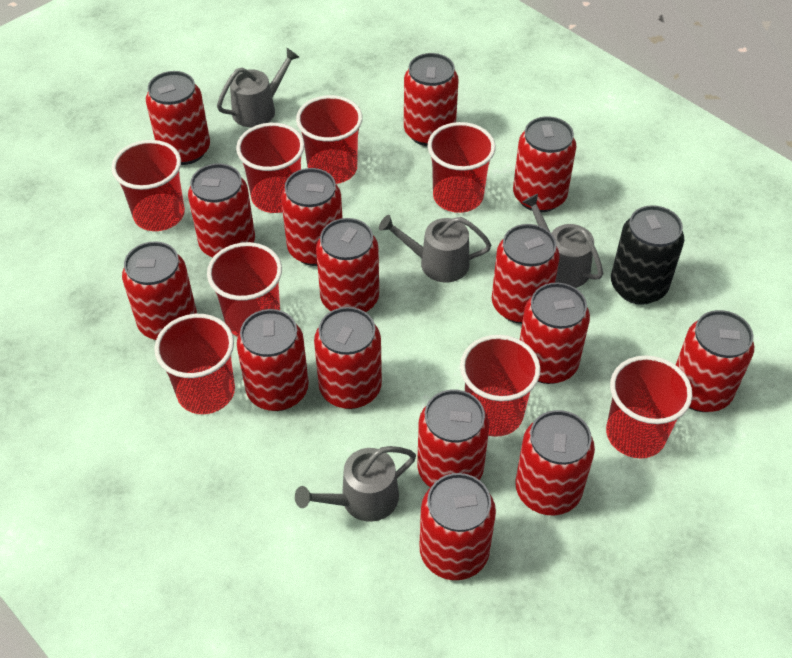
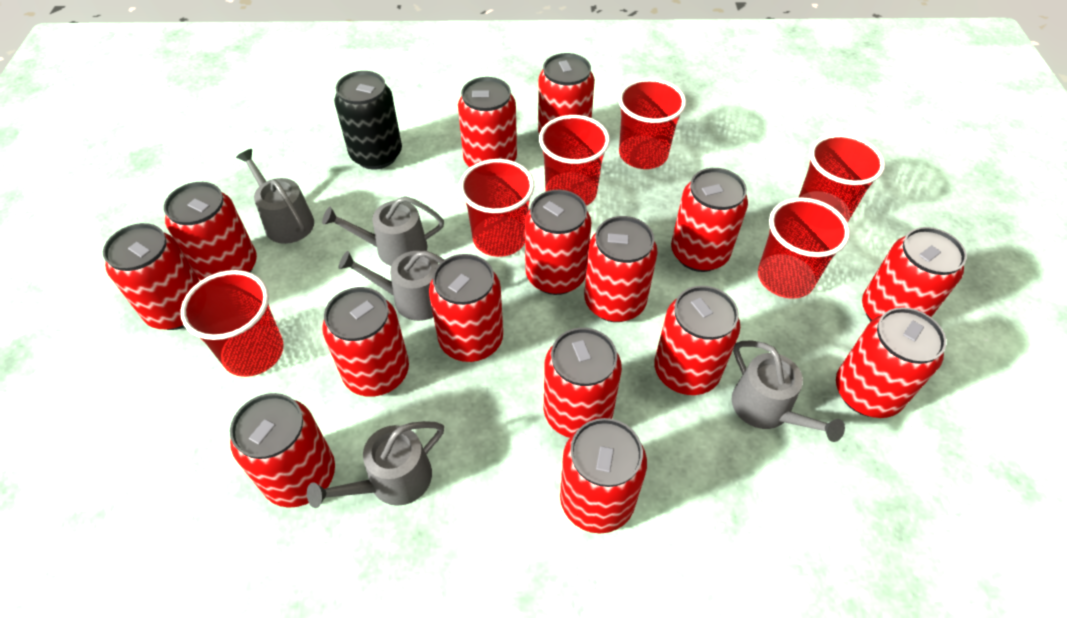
grey watering can: 4 -> 5
red cup: 8 -> 6

